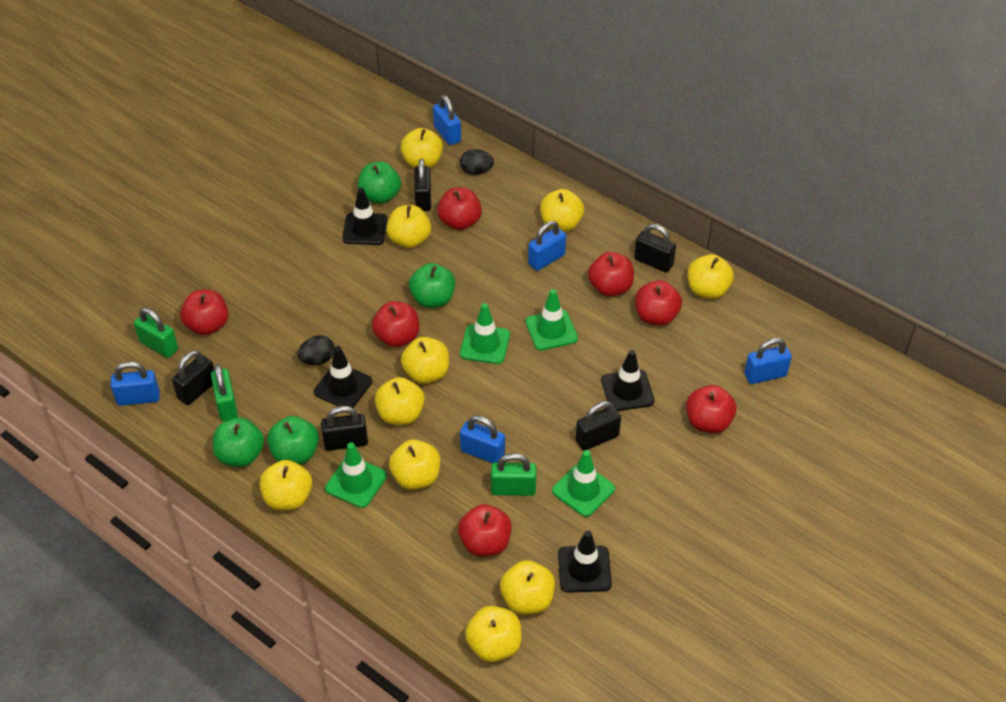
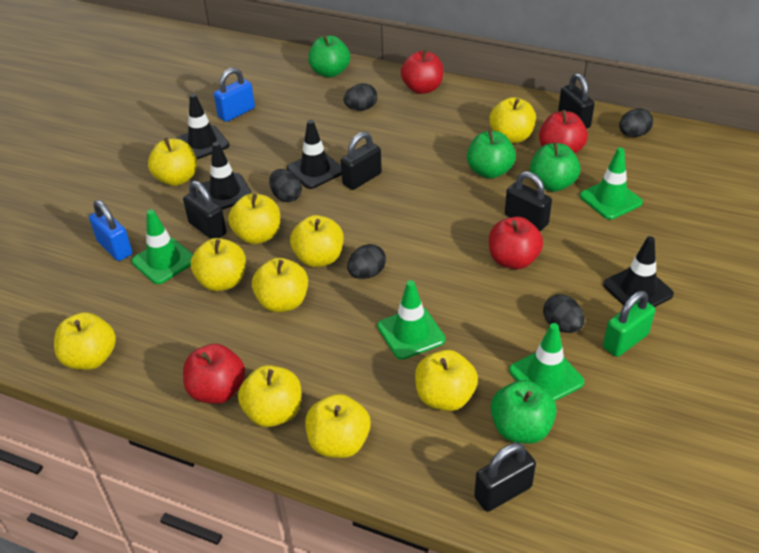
black egg: 2 -> 5
blue padlock: 5 -> 2
green padlock: 3 -> 1
red apple: 7 -> 4

